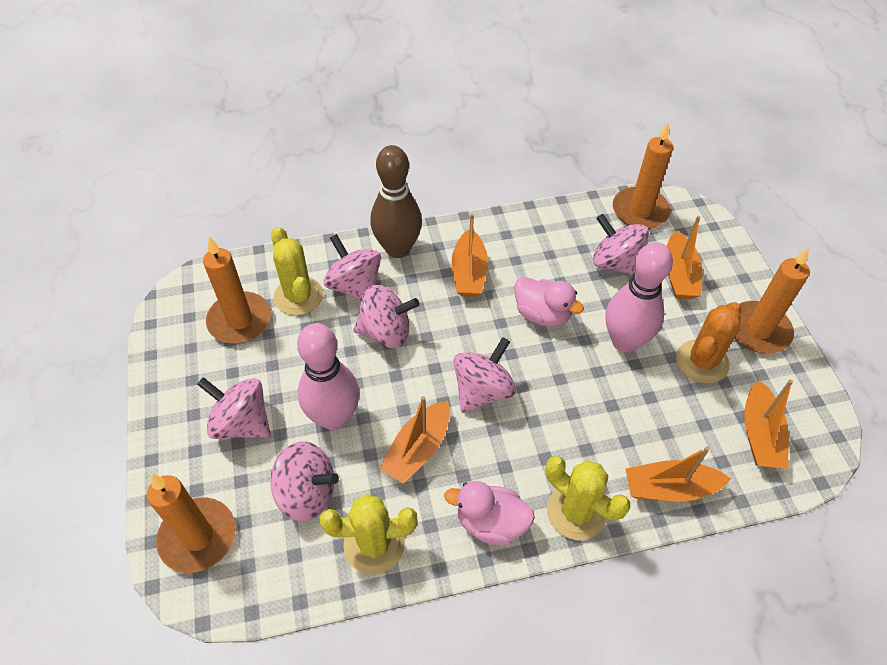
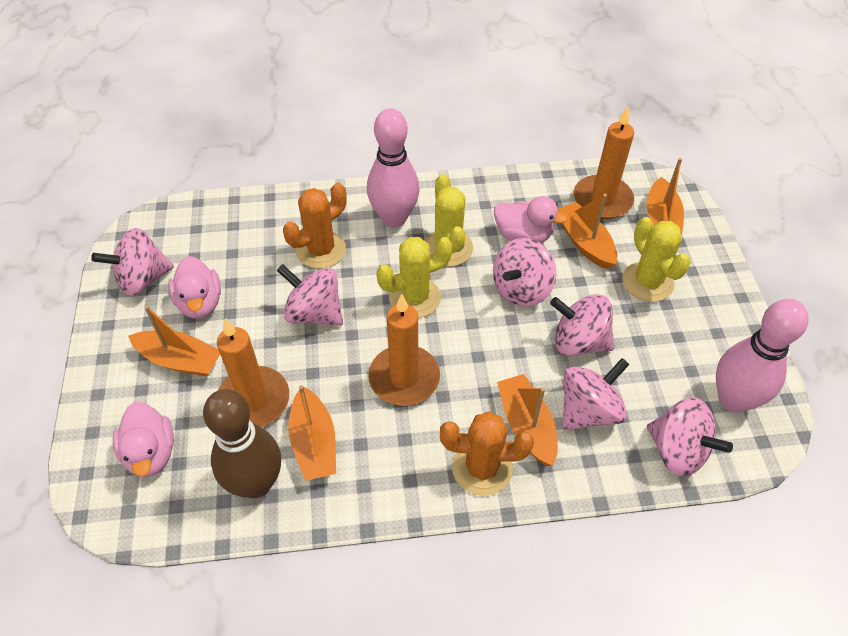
orange cactus: 1 -> 2
orange candle: 4 -> 3
pink duck: 2 -> 3

